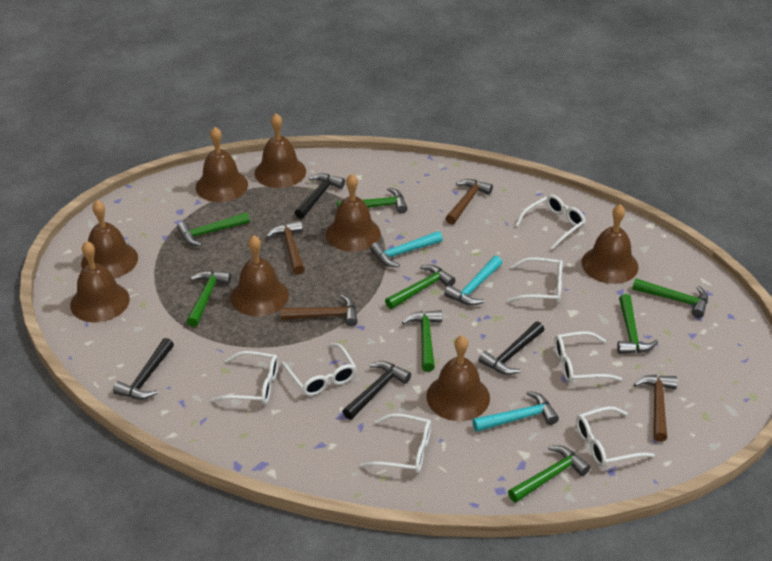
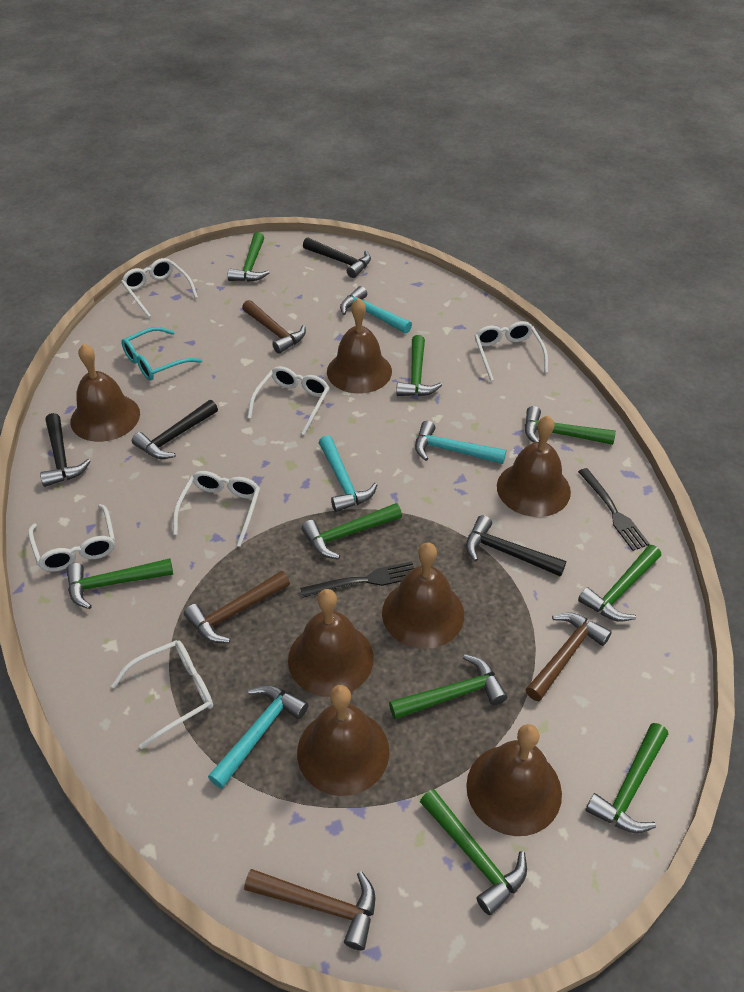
black fork: 0 -> 2
brown bell: 8 -> 7
green hammer: 8 -> 9
turquoise glasses: 0 -> 1
turquoise hammer: 3 -> 4
white glasses: 7 -> 6

